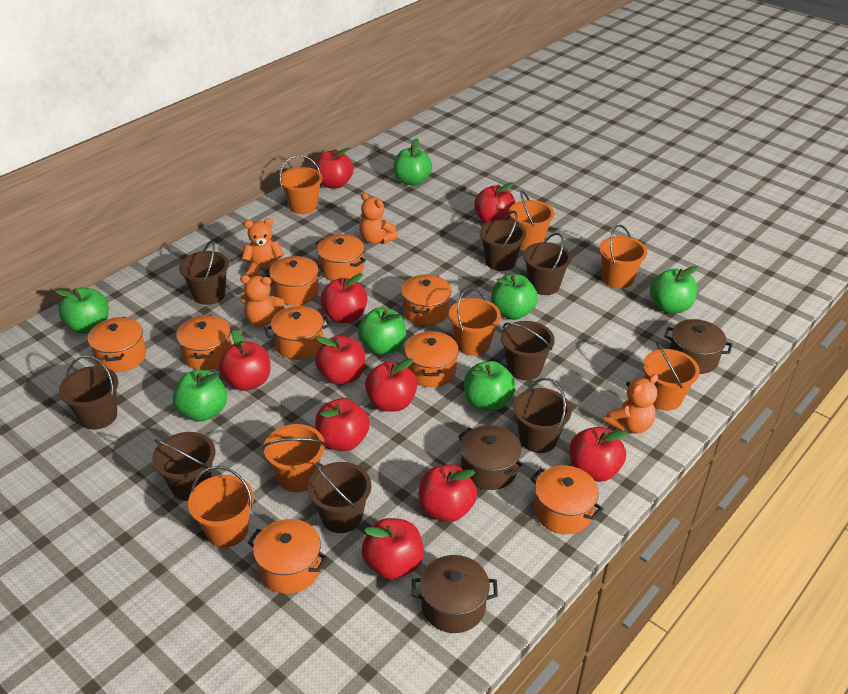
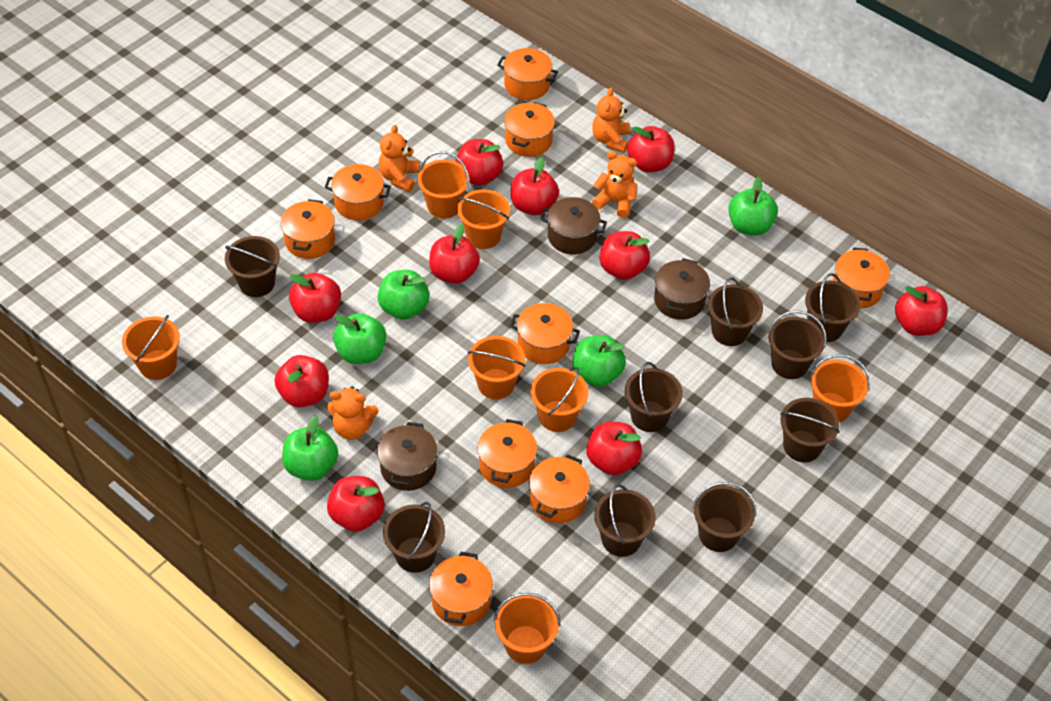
brown bucket: 8 -> 9
green apple: 7 -> 5

